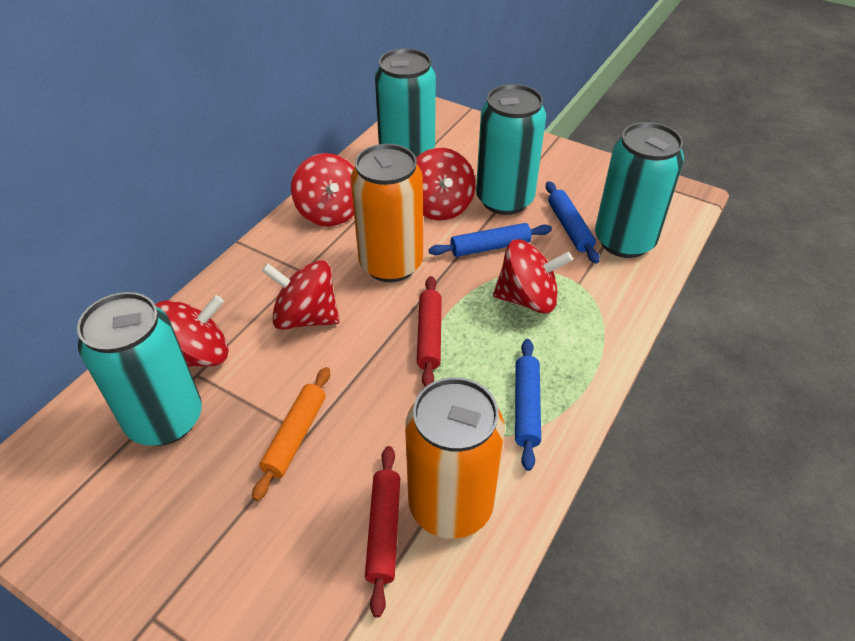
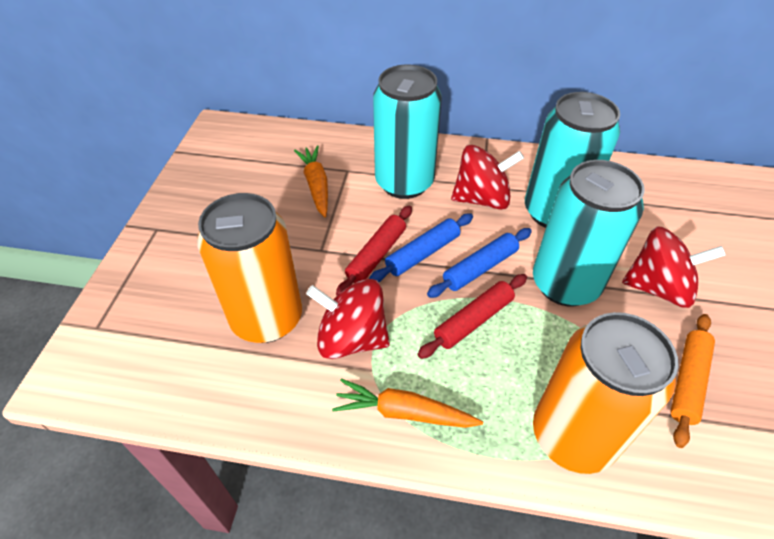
blue rolling pin: 3 -> 2
orange carrot: 0 -> 2
red spinning top: 5 -> 3
turquoise can: 4 -> 3

